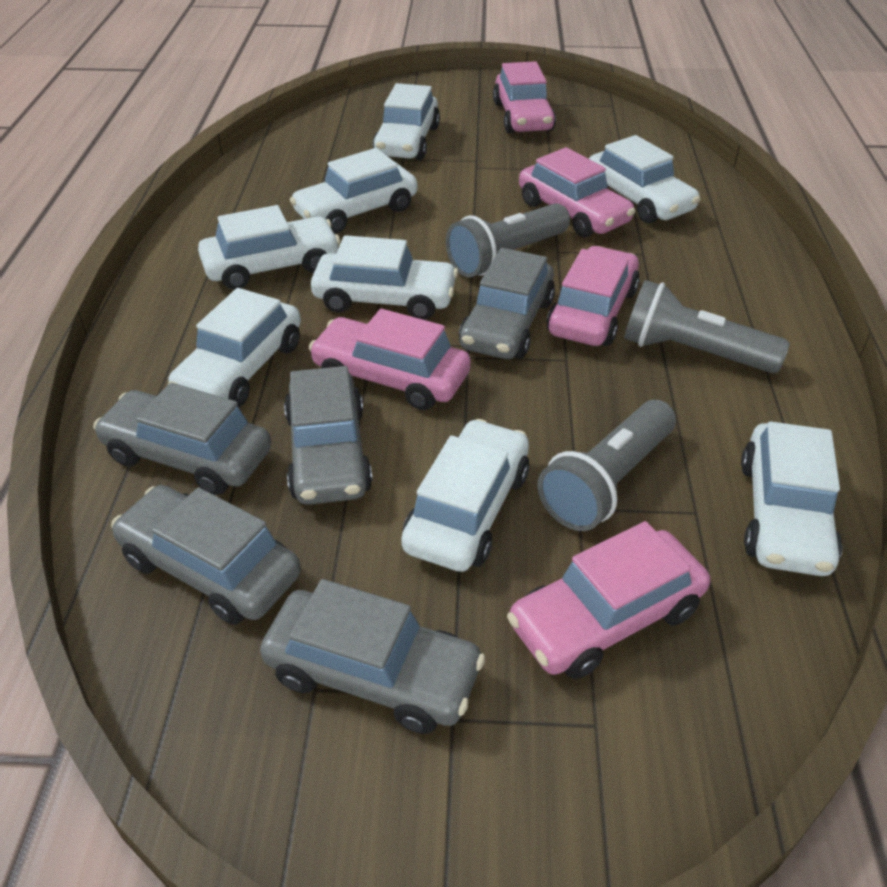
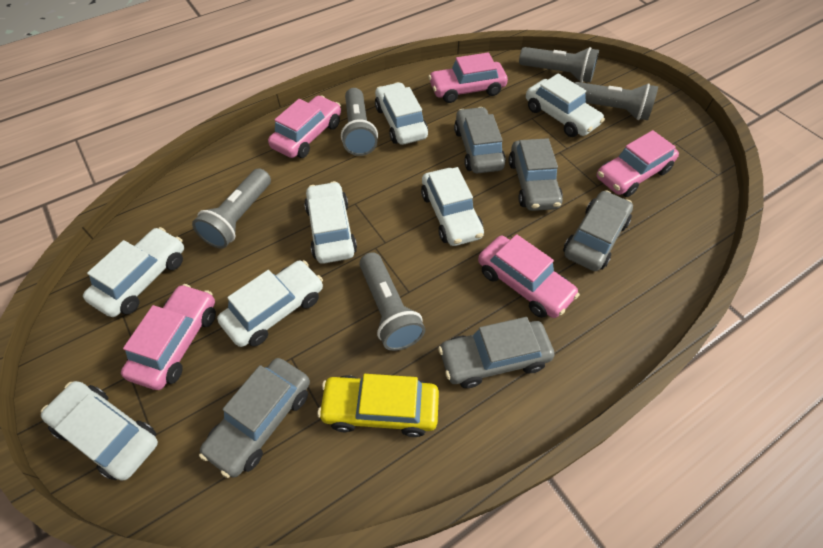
grey flashlight: 3 -> 5
white car: 8 -> 7
yellow car: 0 -> 1

